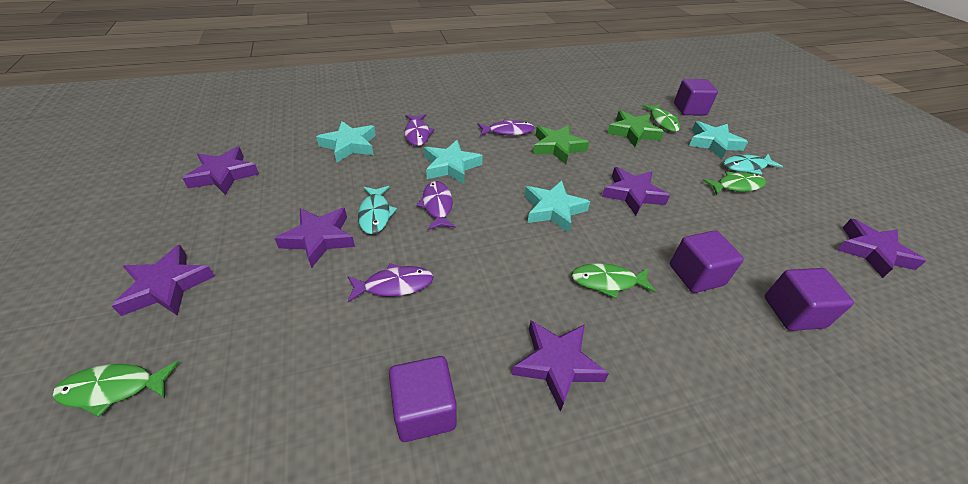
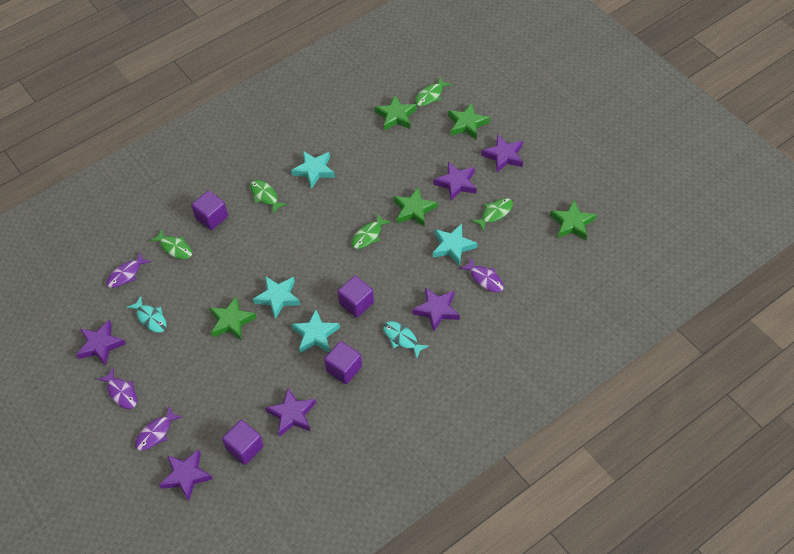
green fish: 4 -> 5
green star: 2 -> 5

